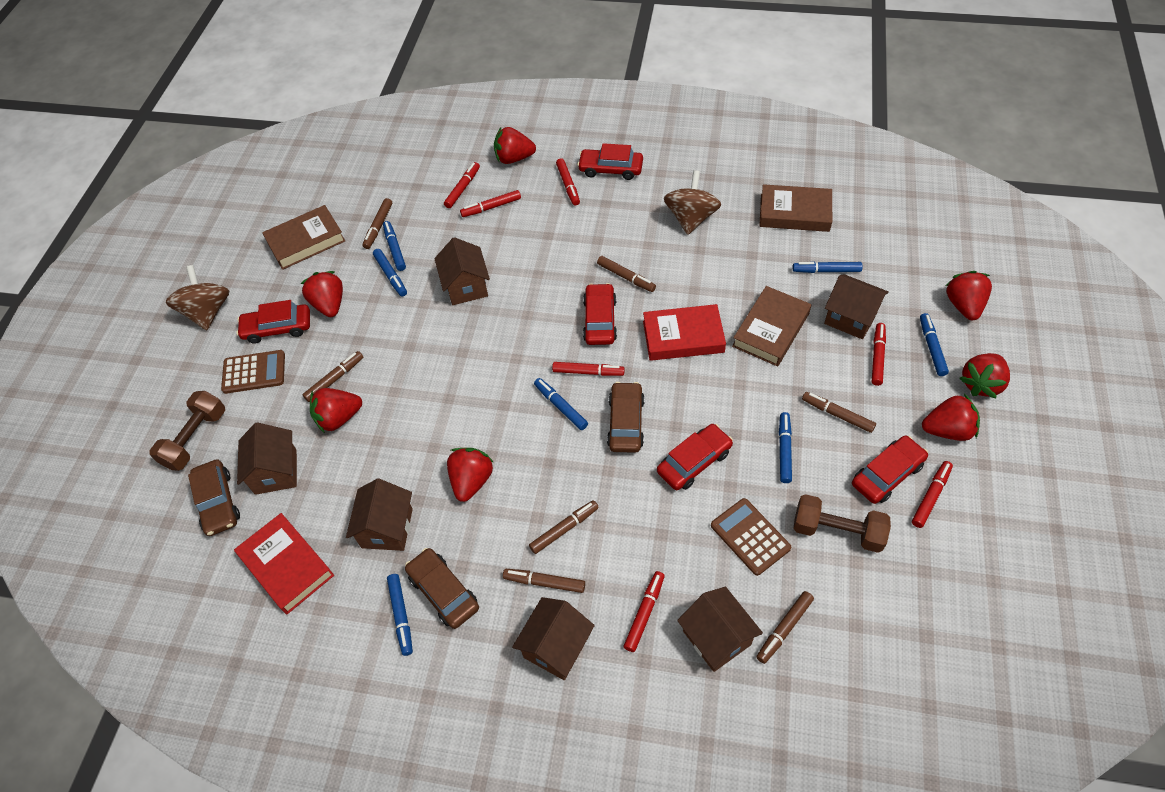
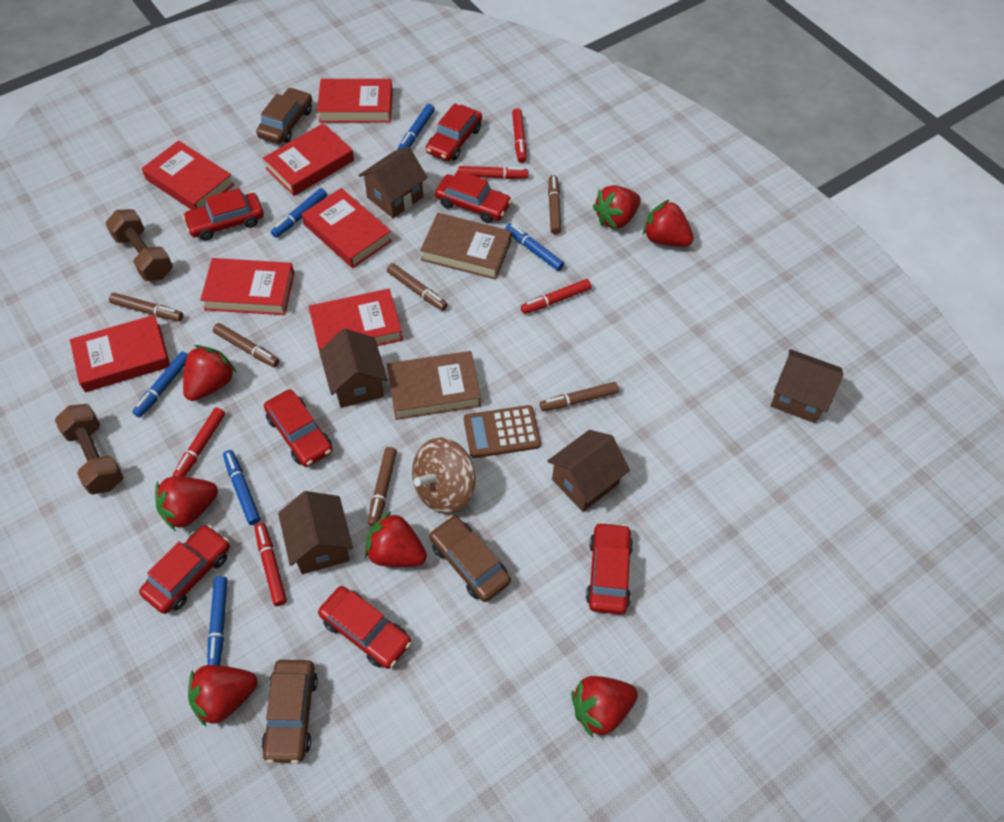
blue marker: 7 -> 6
brown book: 3 -> 2
brown calculator: 2 -> 1
brown house: 6 -> 5
brown marker: 7 -> 6
brown spinning top: 2 -> 1
red book: 2 -> 7
red car: 5 -> 7
red marker: 7 -> 5

